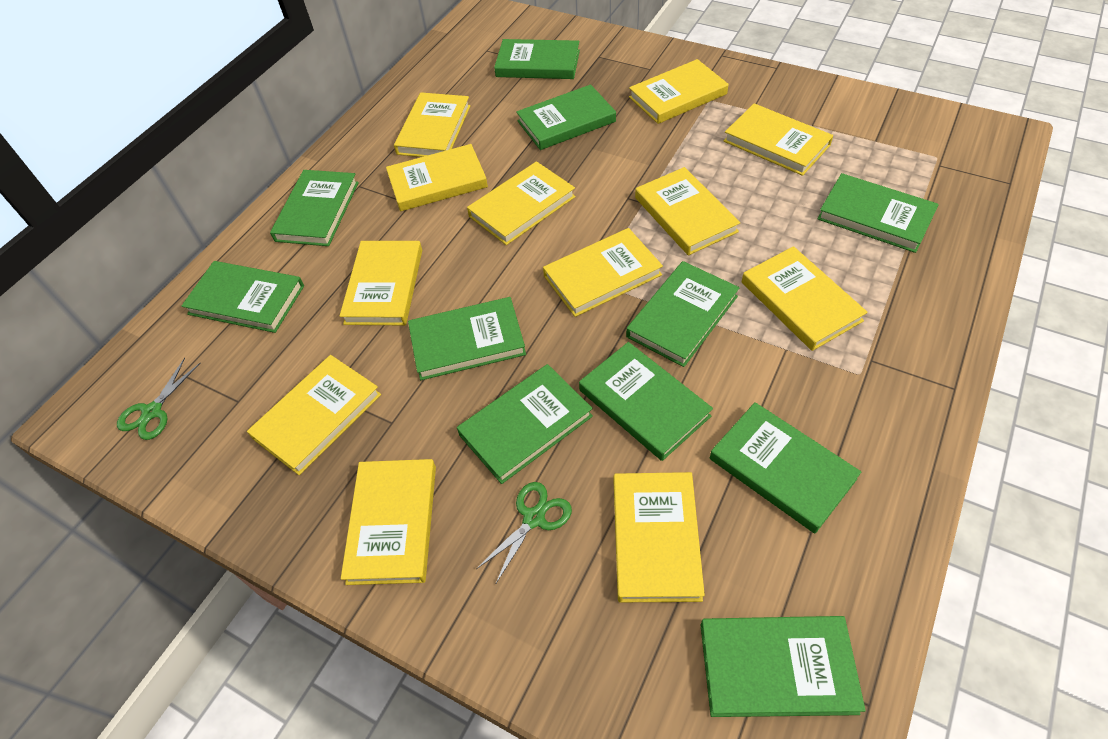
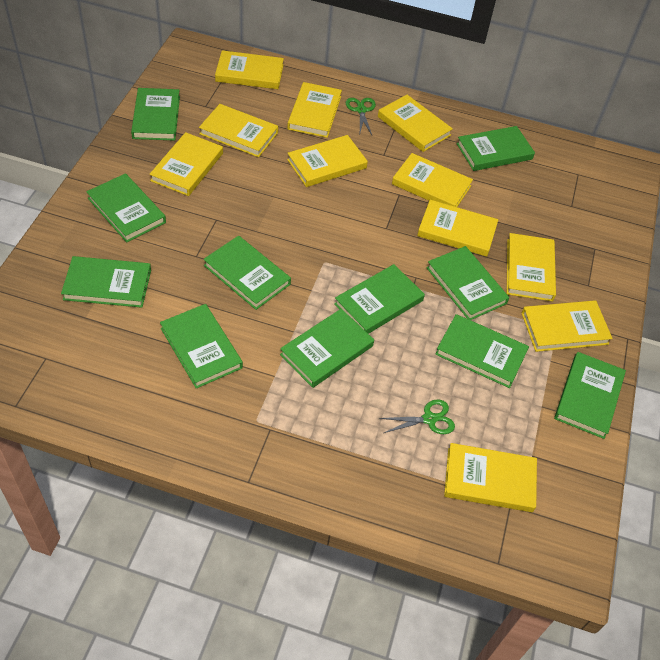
yellow book: 12 -> 11

